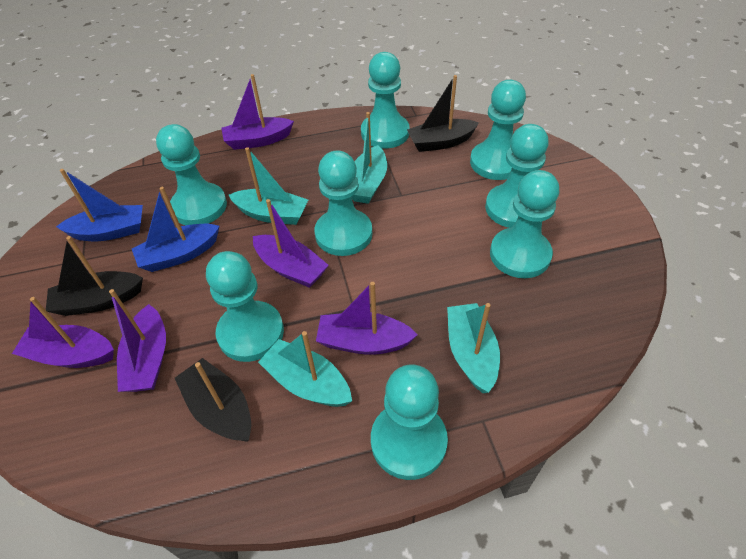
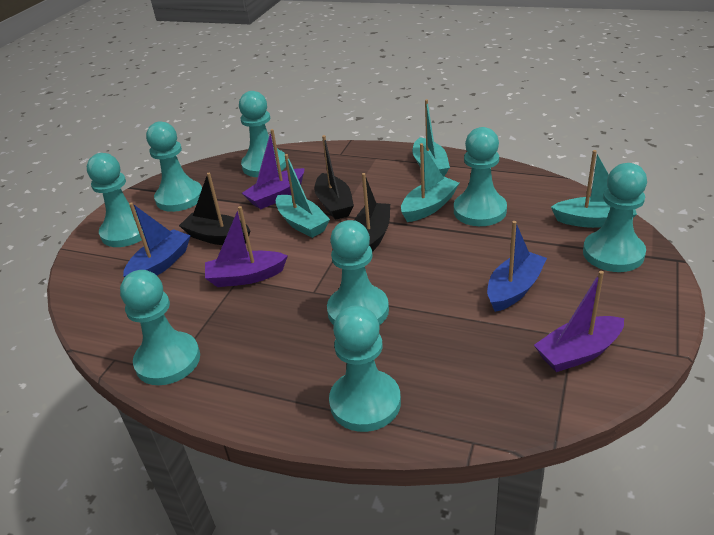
purple boat: 5 -> 3

